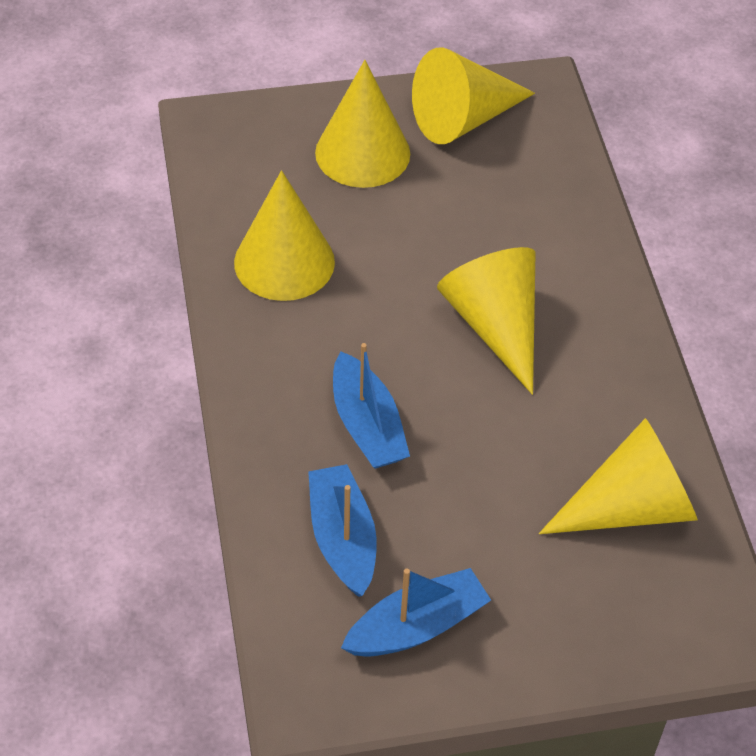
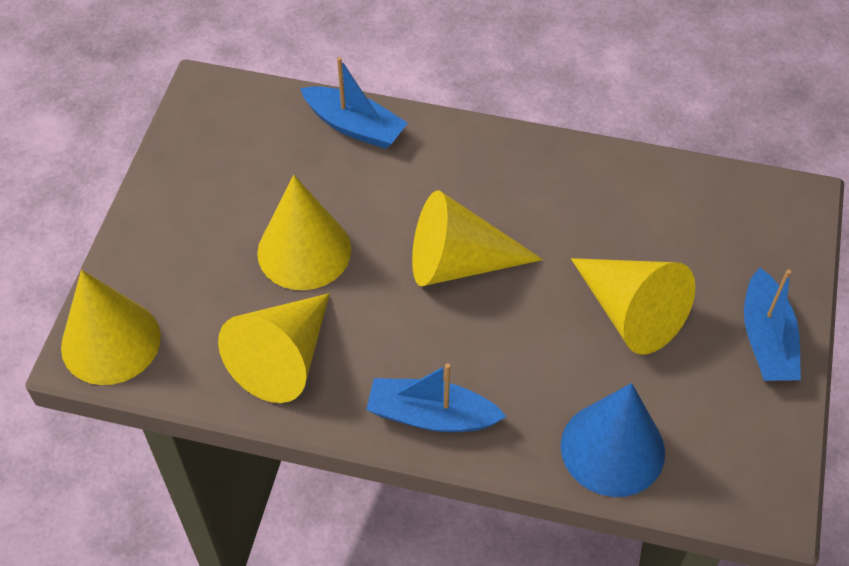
blue cone: 0 -> 1

